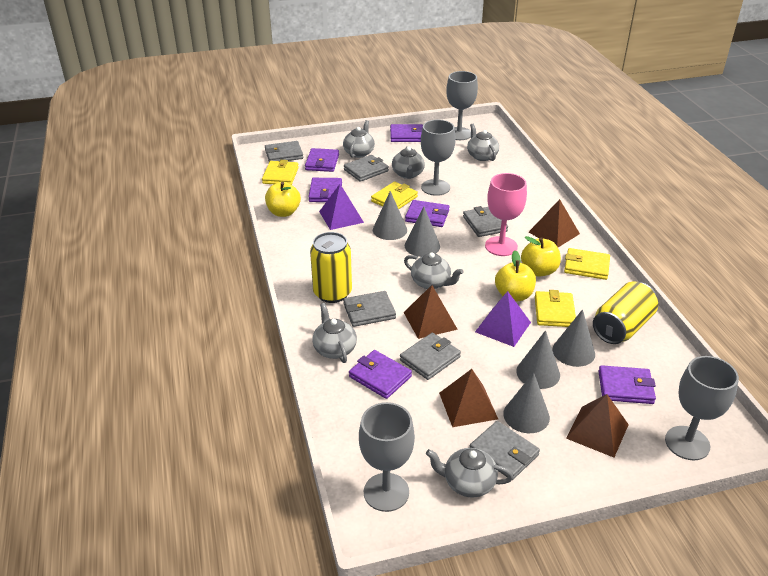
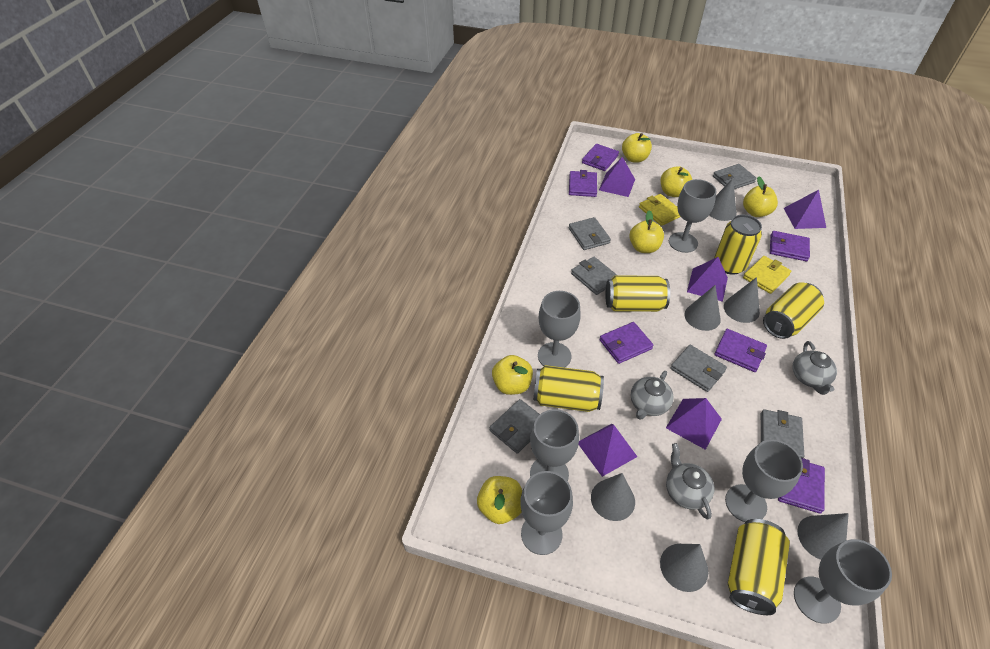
brown pyramid: 4 -> 0
grey cone: 5 -> 6
grey goblet: 4 -> 6
grey teapot: 6 -> 3
pink goblet: 1 -> 0
purple pyramid: 2 -> 5
yellow apple: 3 -> 6
yellow can: 2 -> 5
yellow wallet: 4 -> 2

